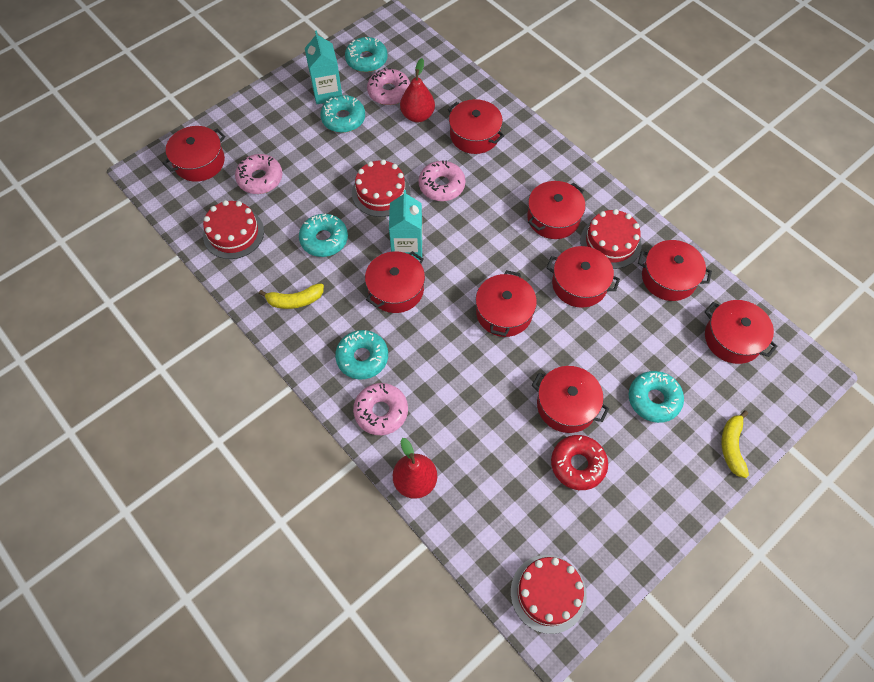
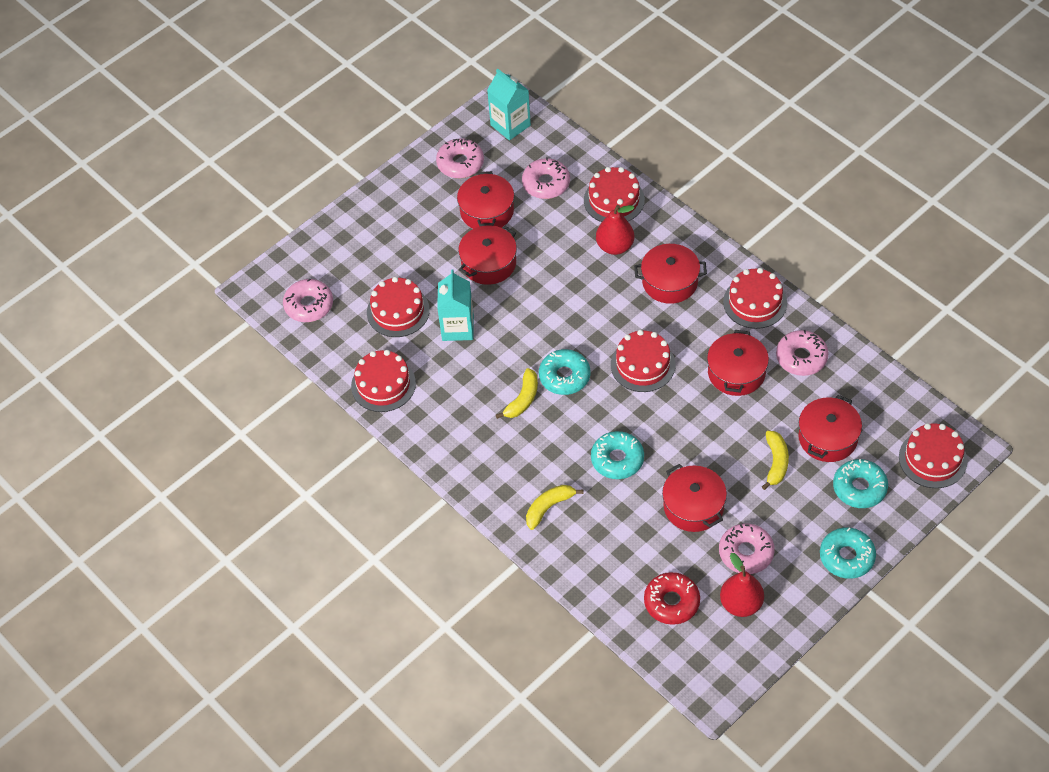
pink donut: 4 -> 5
red cake: 4 -> 6
red pot: 9 -> 6
turquoise donut: 5 -> 4
yellow banana: 2 -> 3

